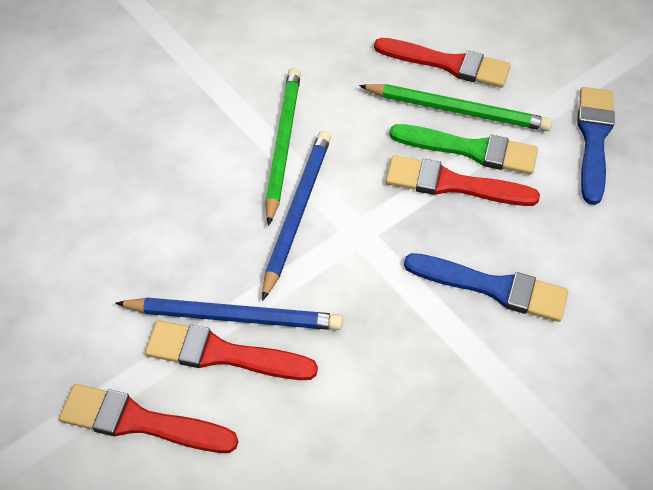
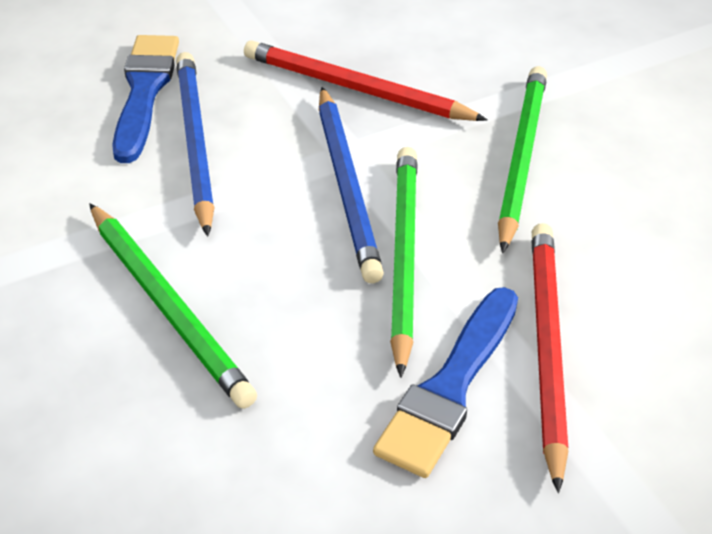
green brush: 1 -> 0
green pencil: 2 -> 3
red brush: 4 -> 0
red pencil: 0 -> 2

